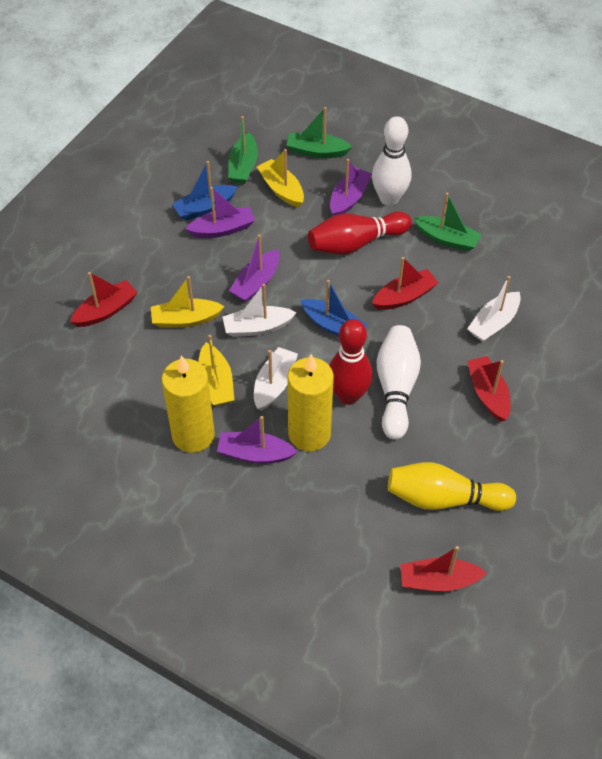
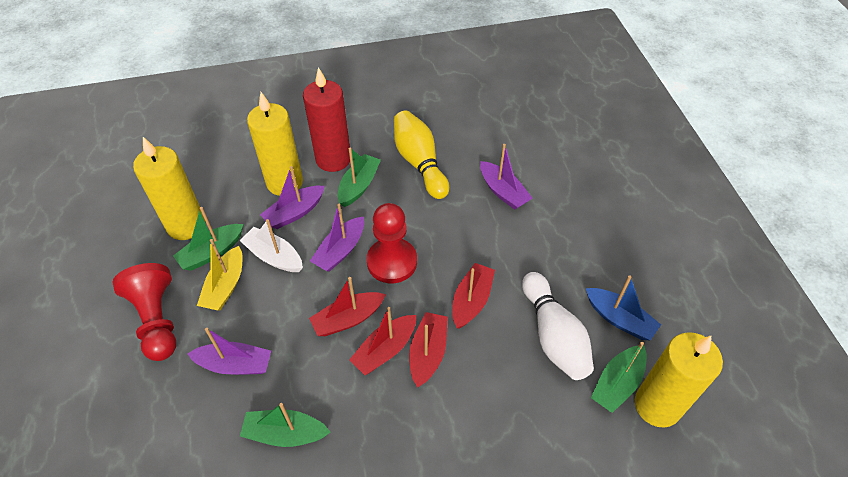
blue boat: 2 -> 1
green boat: 3 -> 4
red bowling pin: 2 -> 0
red candle: 0 -> 1
red pawn: 0 -> 2
white boat: 3 -> 1
white bowling pin: 2 -> 1
yellow boat: 3 -> 1
yellow candle: 2 -> 3

